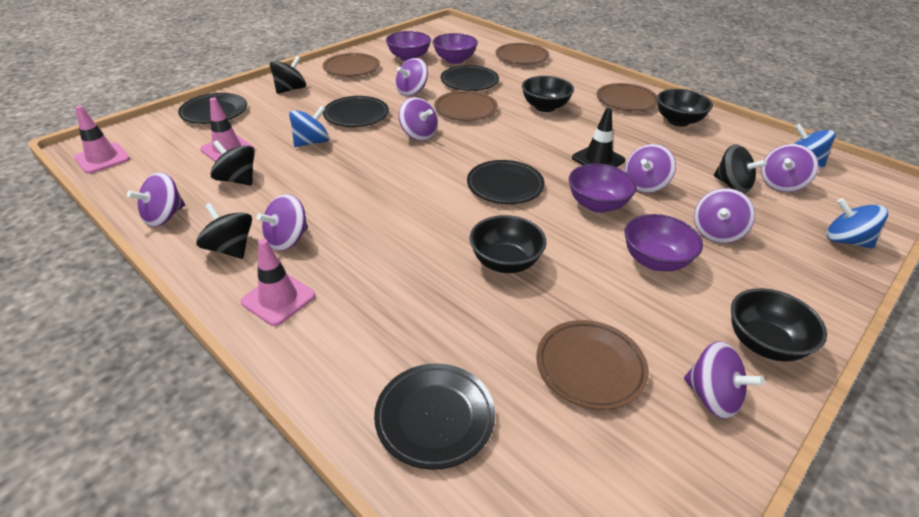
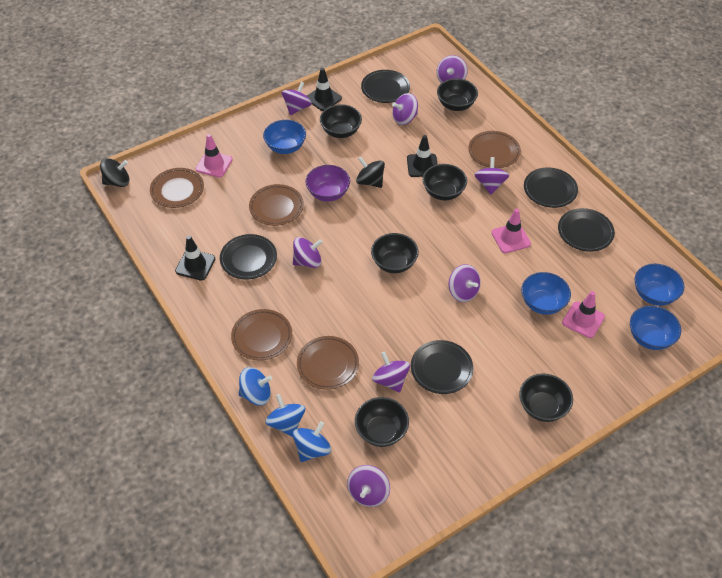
black bowl: 4 -> 6
black spinning top: 4 -> 2
black traffic cone: 1 -> 3
blue bowl: 0 -> 4
purple bowl: 4 -> 1

